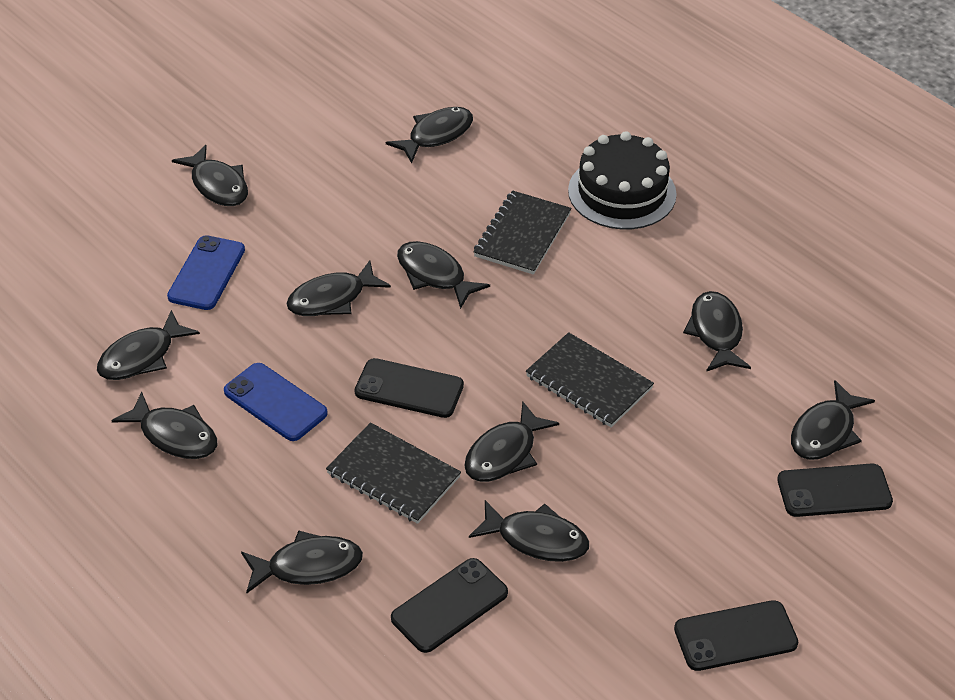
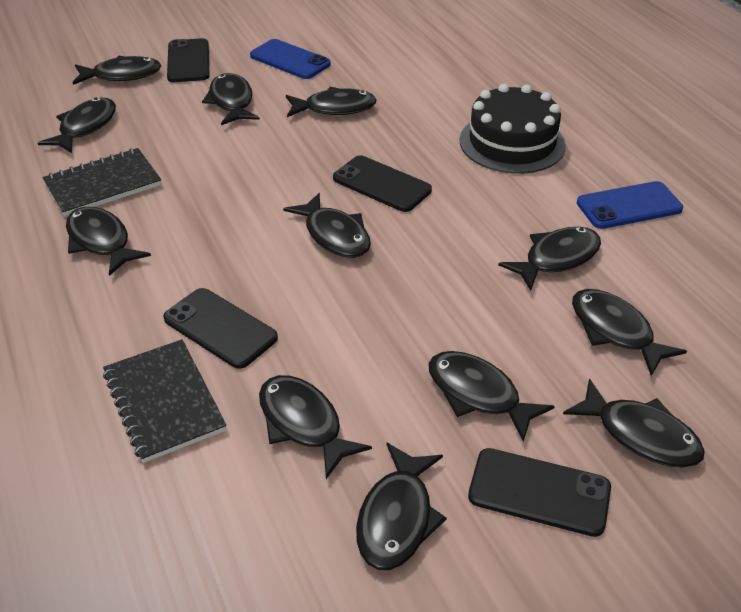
black fish: 11 -> 12
black notebook: 3 -> 2

